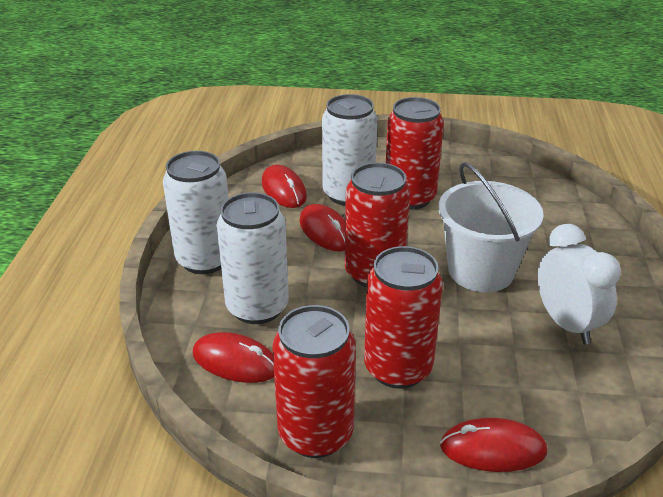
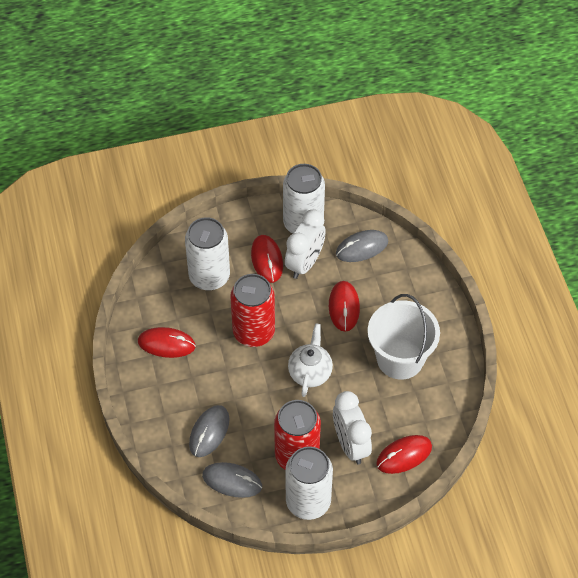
grey mouse: 0 -> 3
red can: 4 -> 2
white clock: 1 -> 2
white teapot: 0 -> 1

